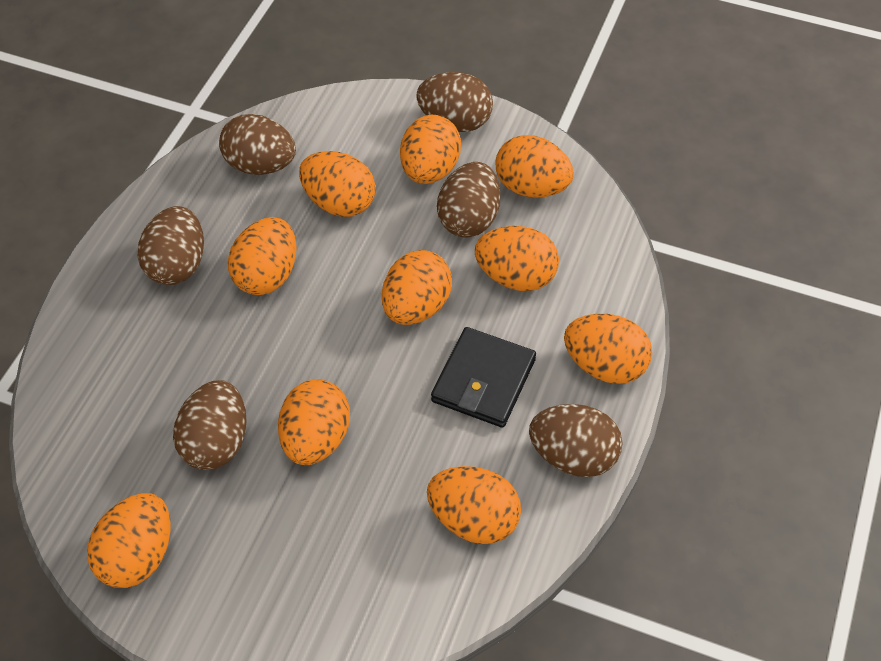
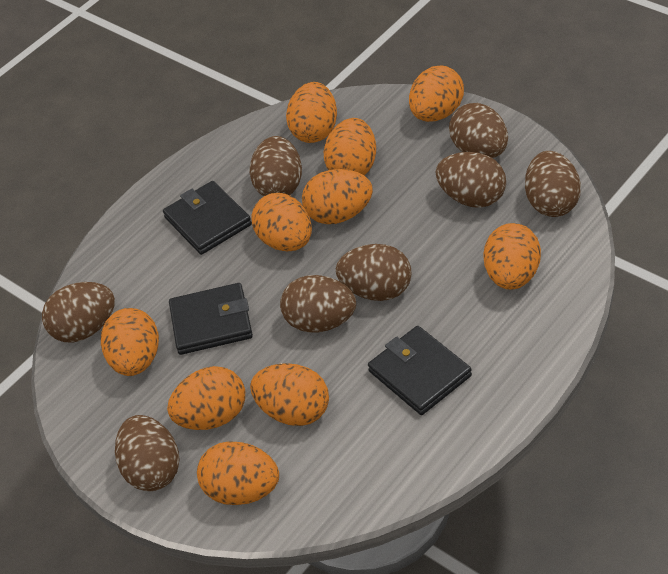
black wallet: 1 -> 3
brown egg: 6 -> 8

